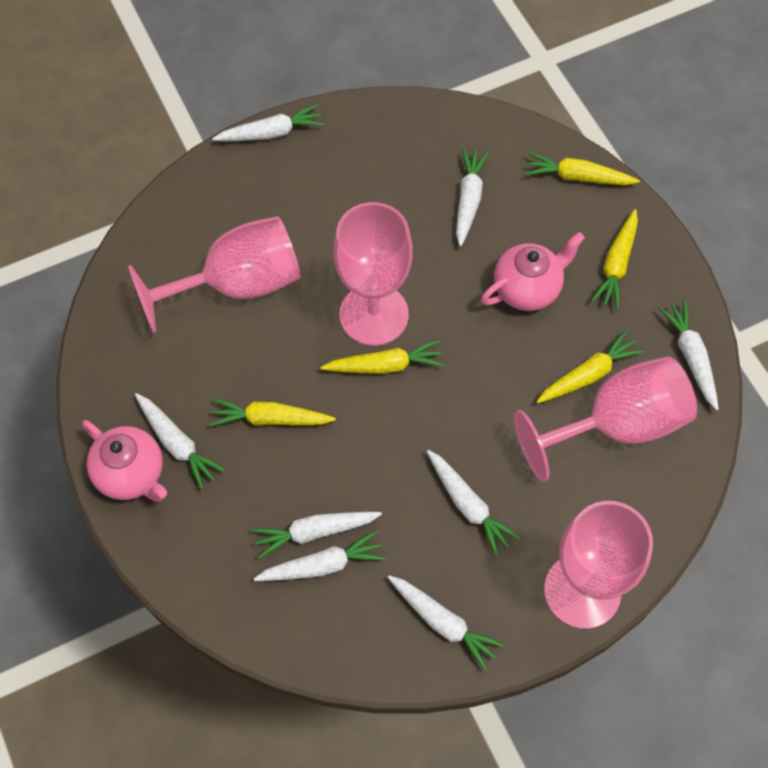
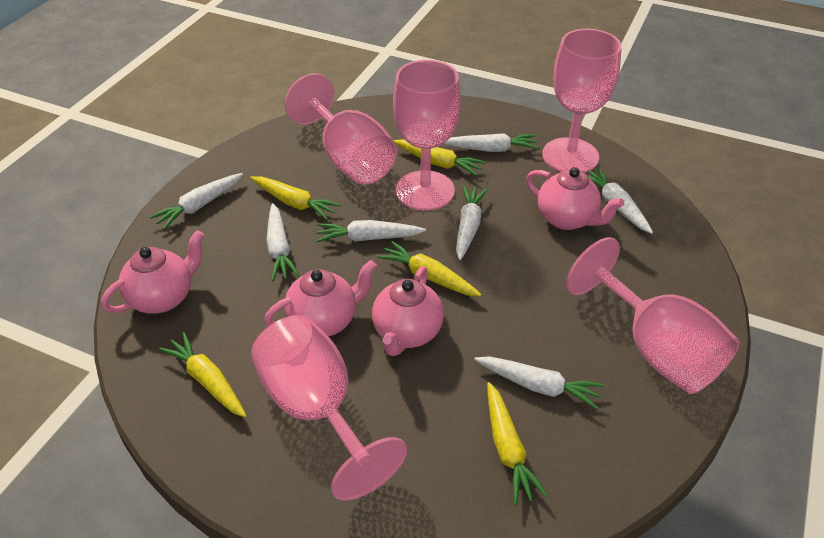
pink goblet: 4 -> 5
pink teapot: 2 -> 4
white carrot: 8 -> 7

